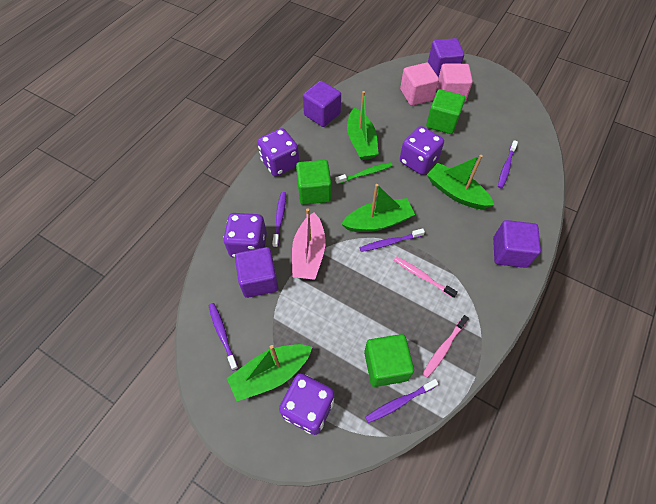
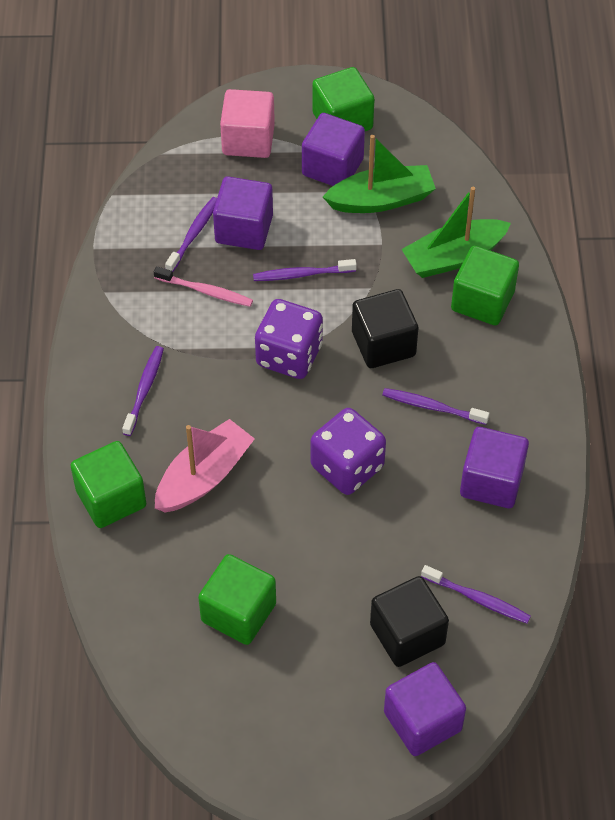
black cube: 0 -> 2
green boat: 4 -> 2
green cube: 3 -> 4
green toothbrush: 1 -> 0
pink cube: 2 -> 1
pink toothbrush: 2 -> 1
purple dice: 4 -> 2

